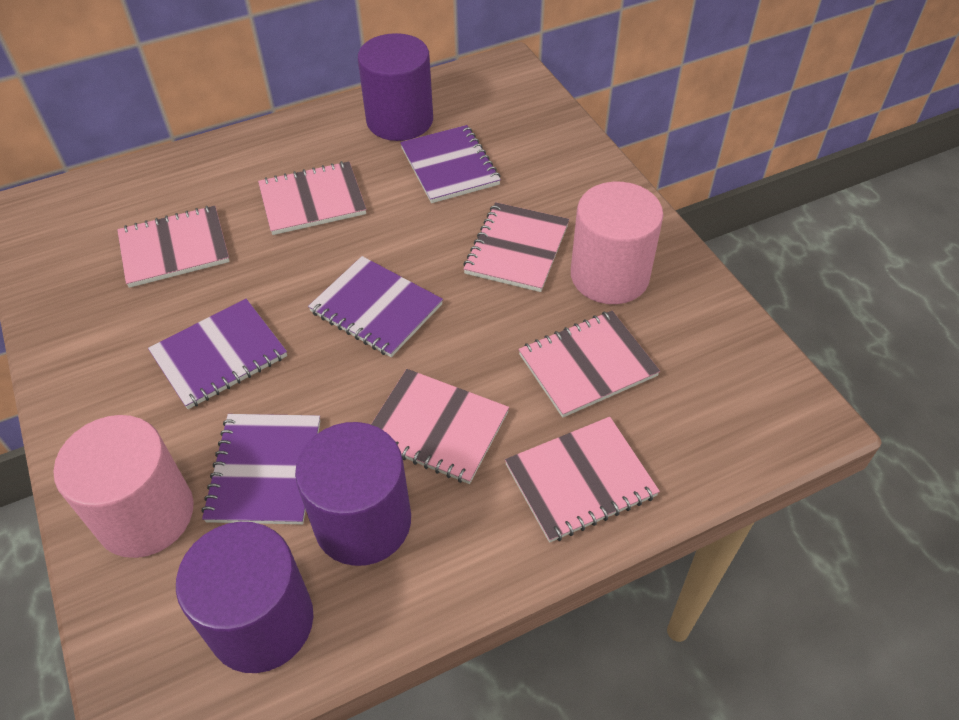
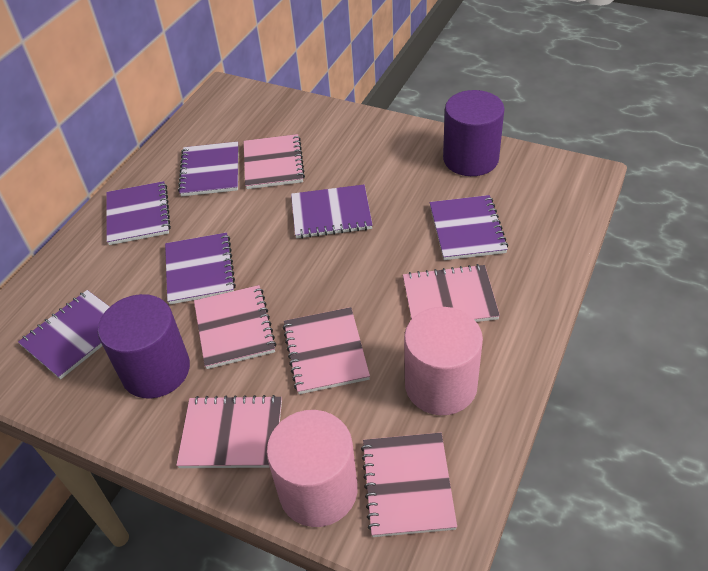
purple cylinder: 3 -> 2
purple notebook: 4 -> 6

